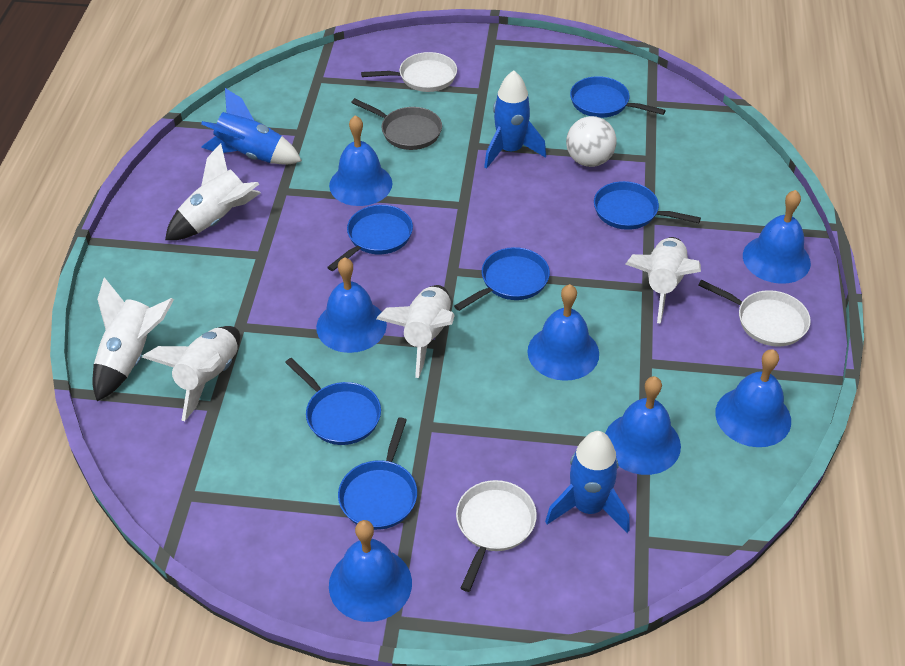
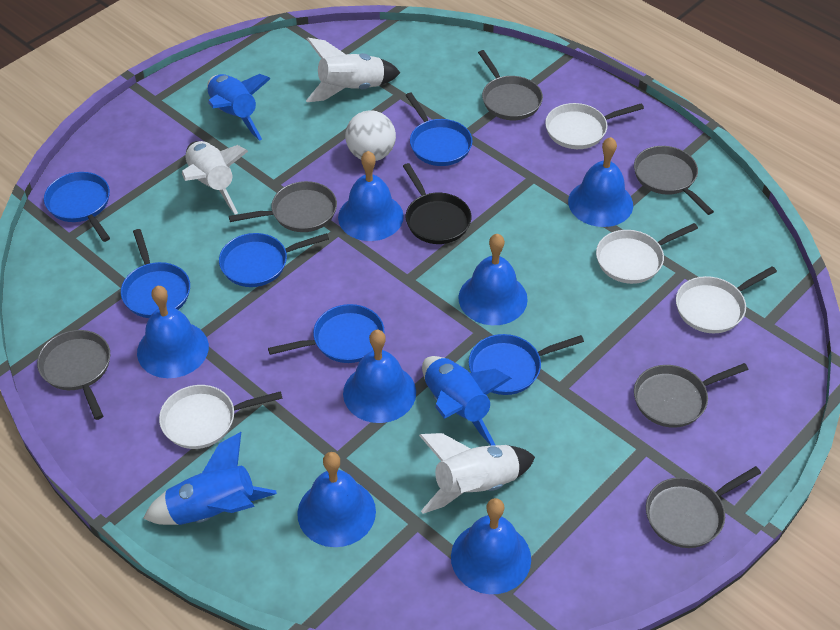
black pan: 0 -> 1
grey pan: 1 -> 6
white pan: 3 -> 4
white rocket: 5 -> 3

